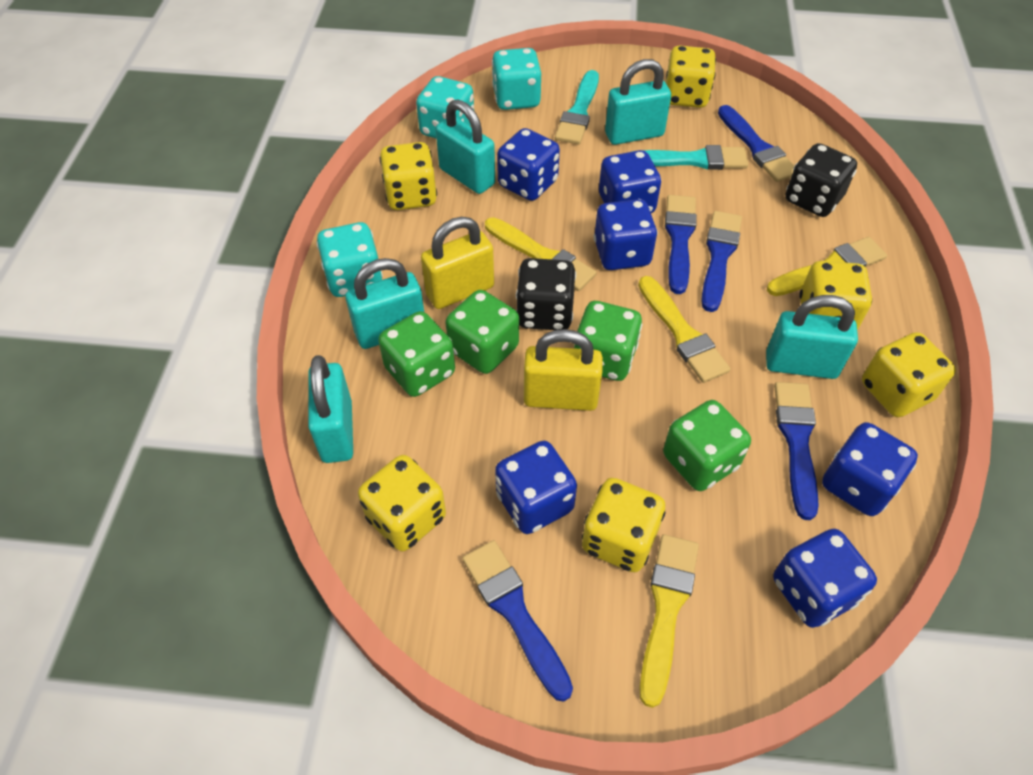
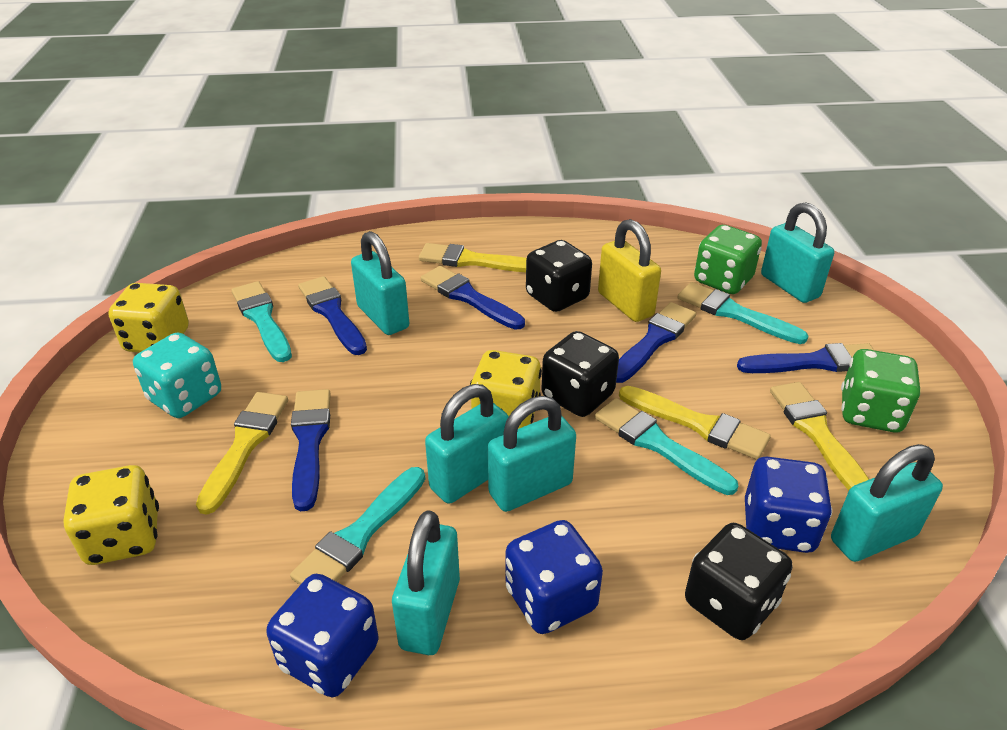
black dice: 2 -> 3
blue dice: 6 -> 3
green dice: 4 -> 2
turquoise brush: 2 -> 4
turquoise dice: 3 -> 1
turquoise padlock: 5 -> 6
yellow dice: 6 -> 3
yellow padlock: 2 -> 1

